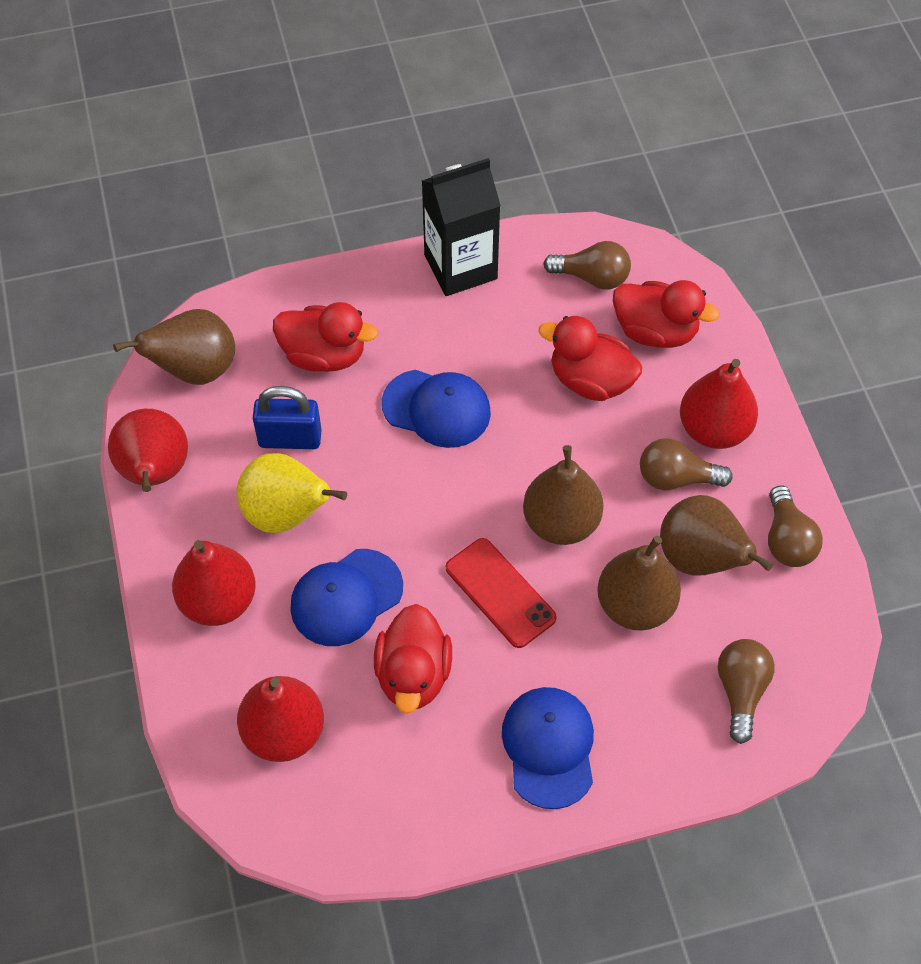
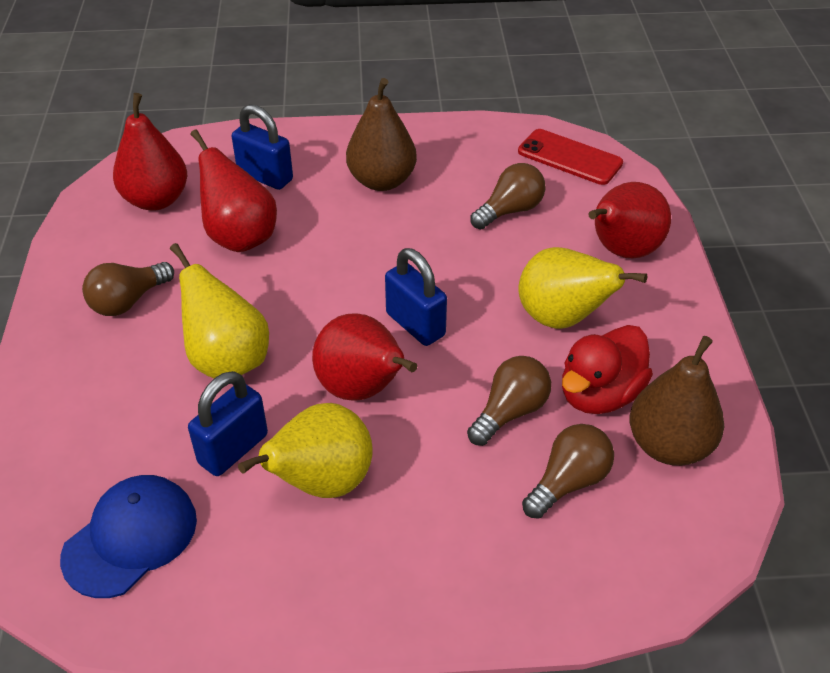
black carton: 1 -> 0
blue cap: 3 -> 1
blue padlock: 1 -> 3
brown pear: 4 -> 2
red duck: 4 -> 1
yellow pear: 1 -> 3

